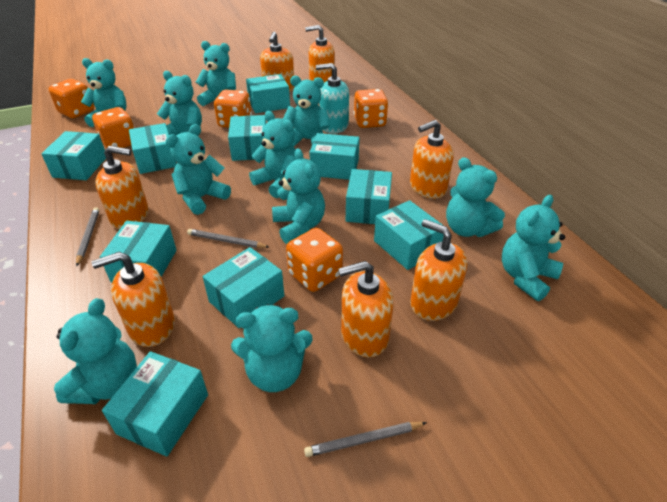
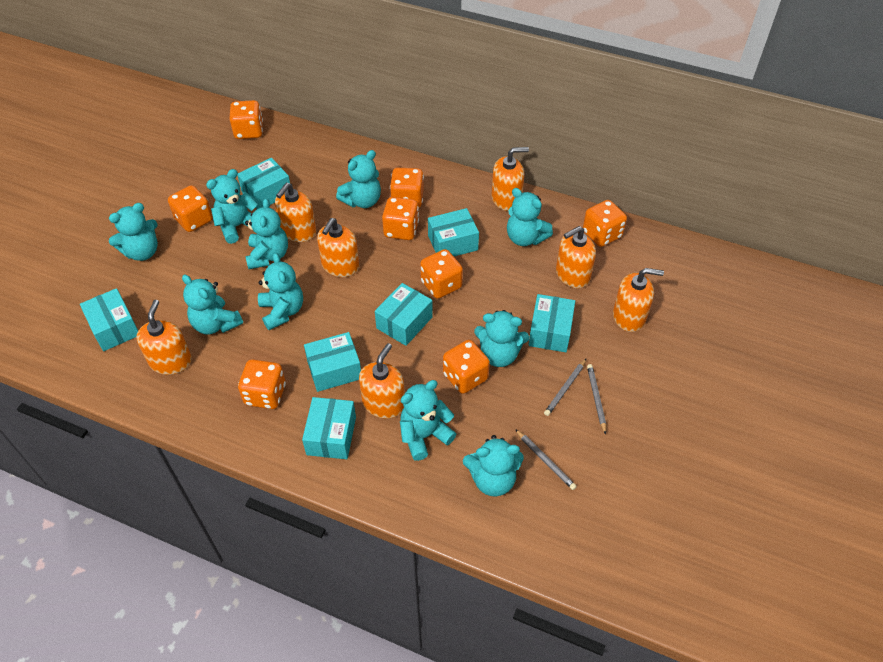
orange dice: 5 -> 8
turquoise box: 10 -> 7
turquoise soap dispenser: 1 -> 0
turquoise teddy bear: 11 -> 10

